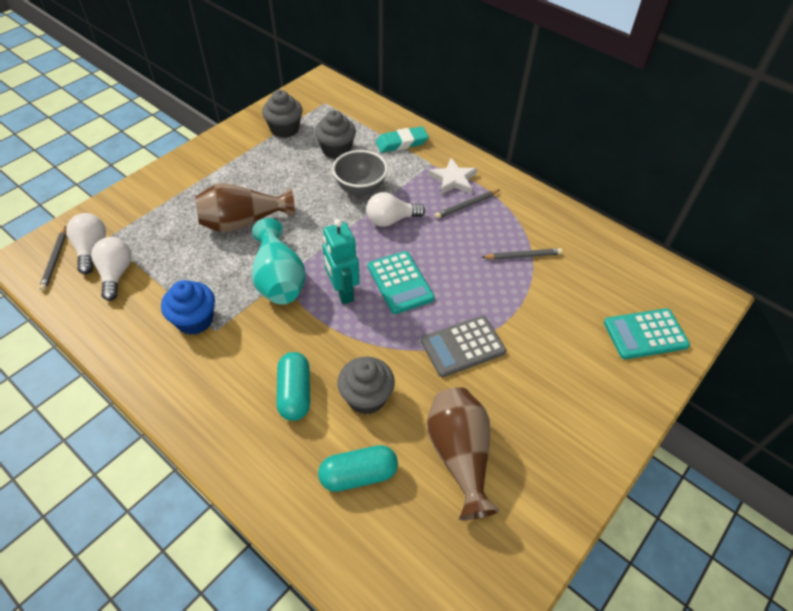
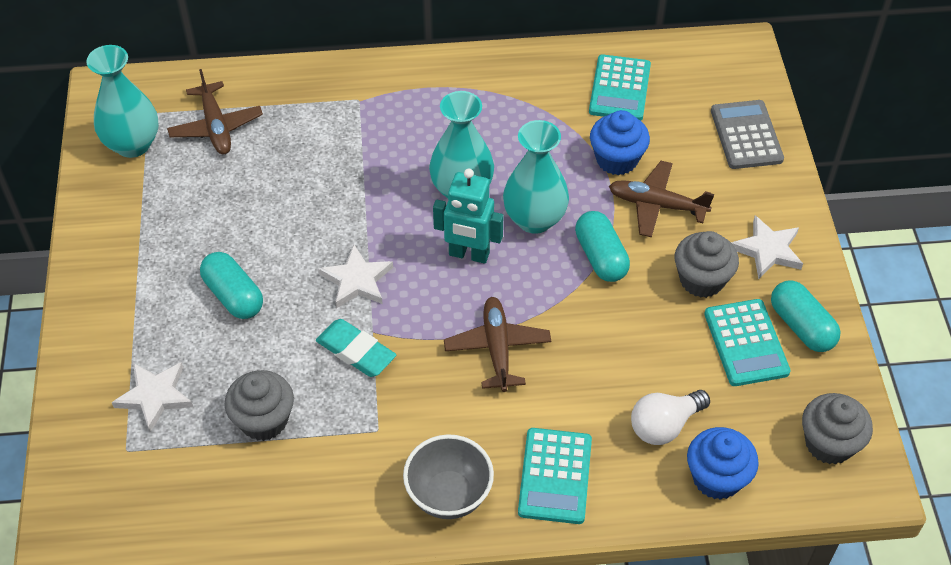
blue cupcake: 1 -> 2
brown plane: 0 -> 3
brown vase: 2 -> 0
grey pencil: 3 -> 0
turquoise calculator: 2 -> 3
turquoise capsule: 2 -> 3
turquoise vase: 1 -> 3
white light bulb: 3 -> 1
white star: 1 -> 3

